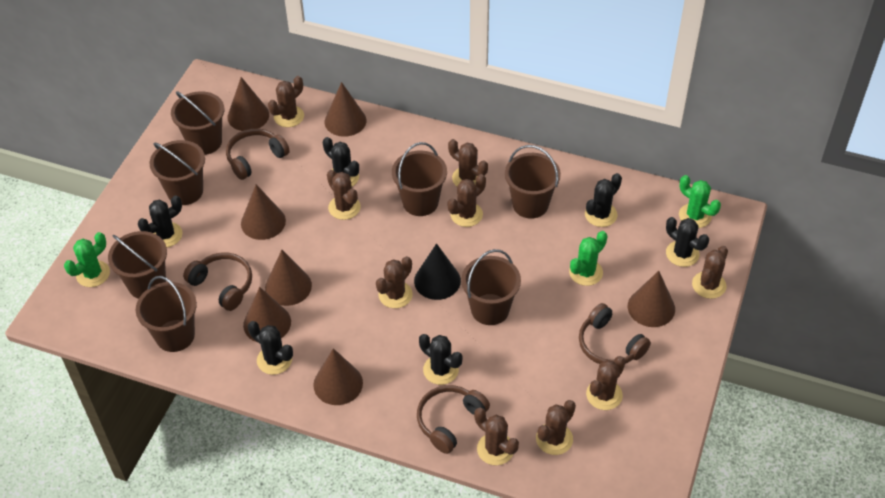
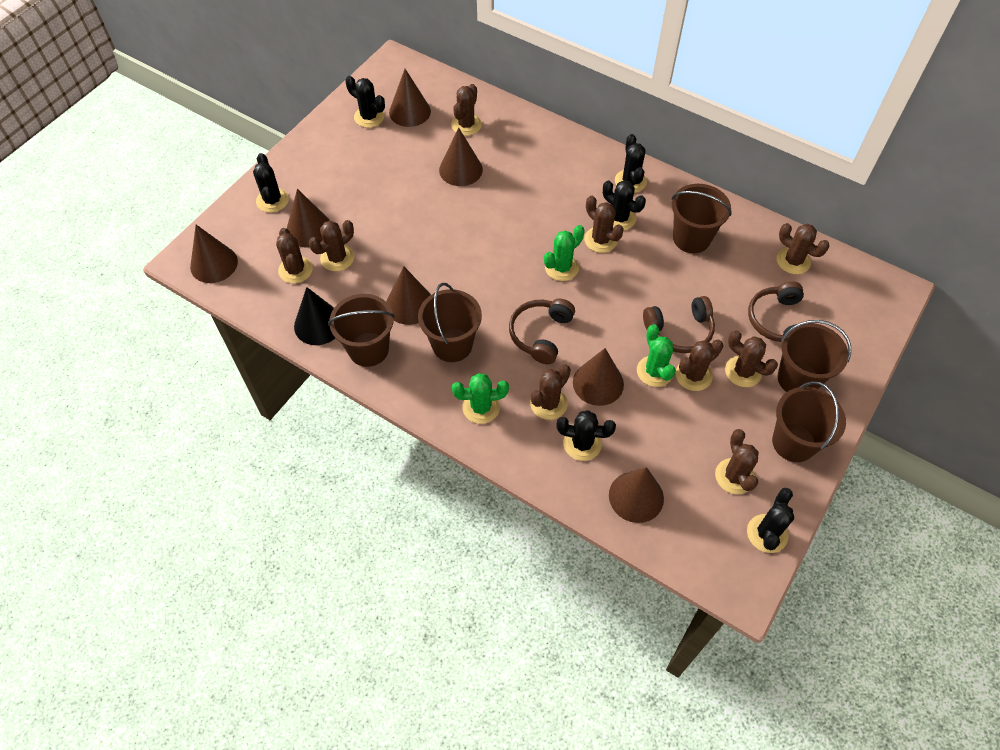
brown bucket: 7 -> 5
brown headphones: 4 -> 3

